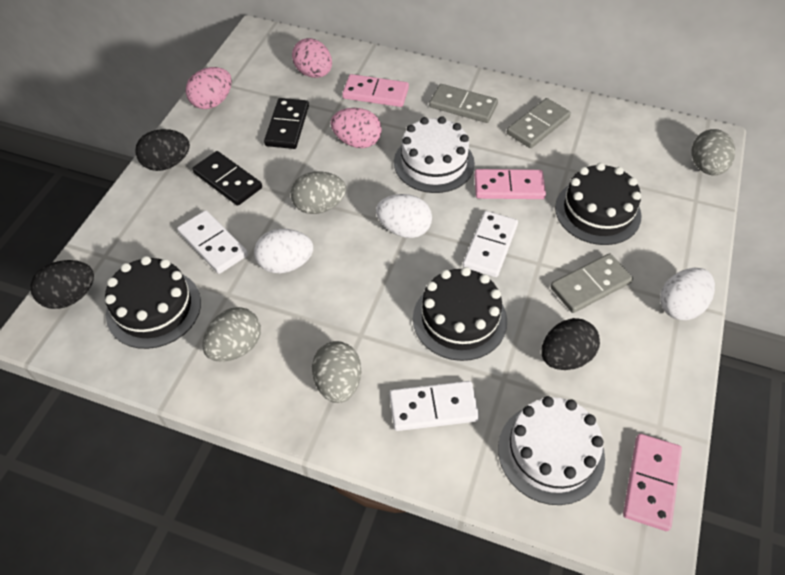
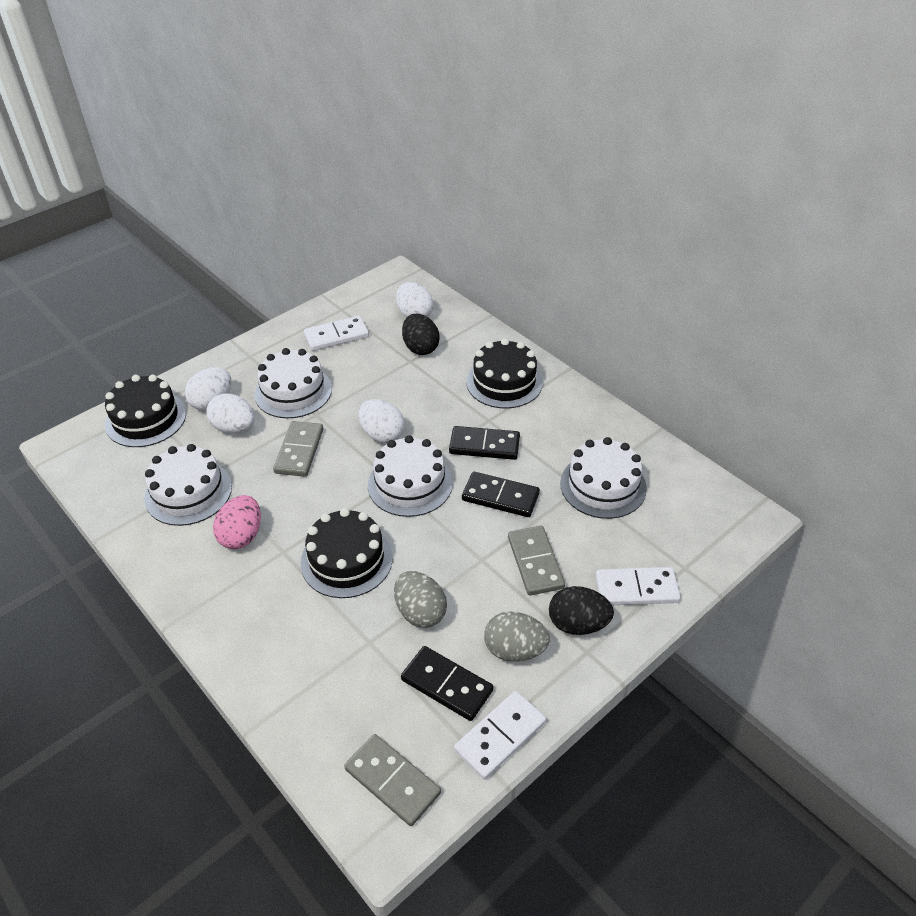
black domino: 2 -> 3
black egg: 3 -> 2
grey egg: 4 -> 2
pink domino: 3 -> 0
pink egg: 3 -> 1
white cake: 2 -> 4
white egg: 3 -> 4

